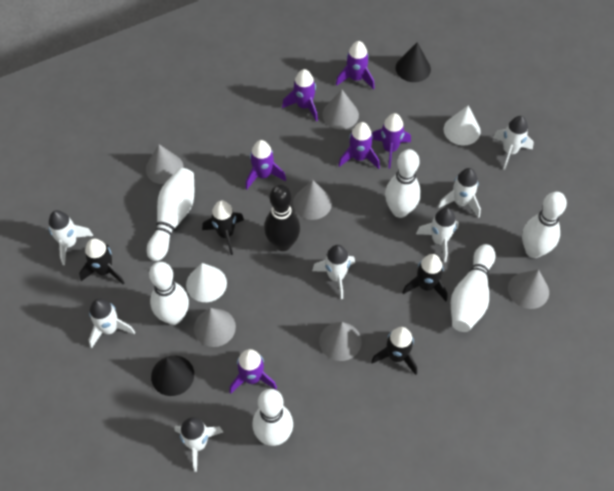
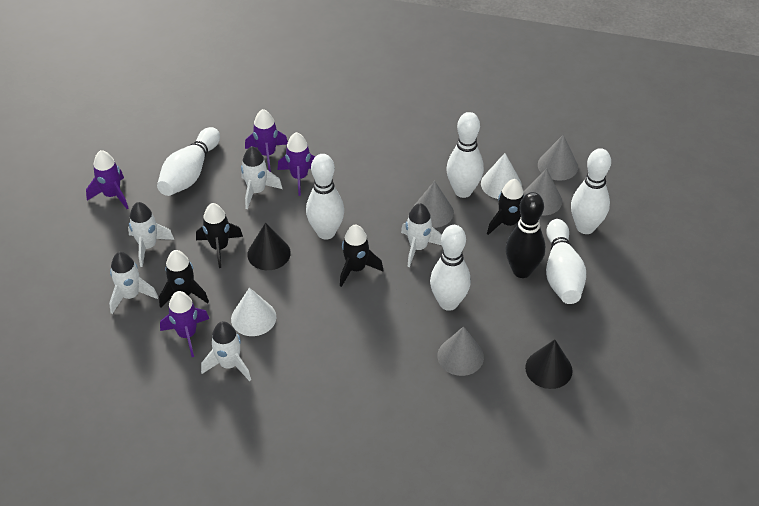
grey cone: 6 -> 4
purple rocket: 6 -> 4
white rocket: 7 -> 5

